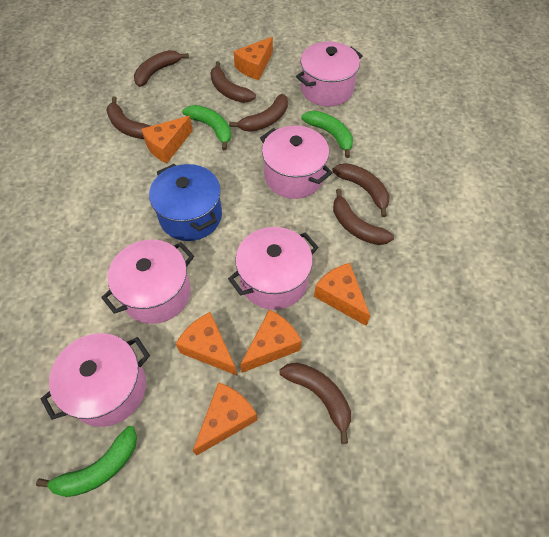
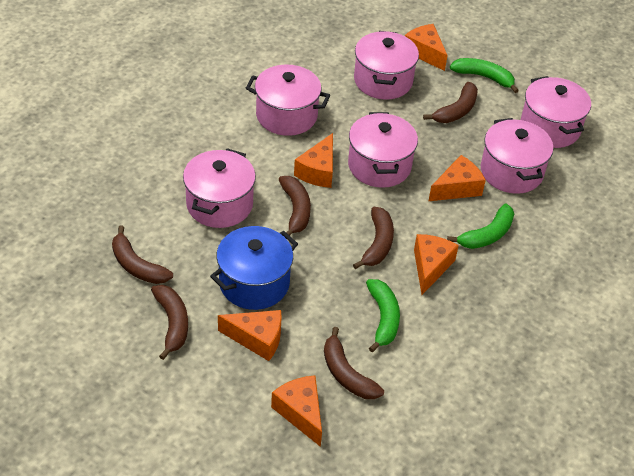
brown banana: 7 -> 6
pink pot: 5 -> 6

